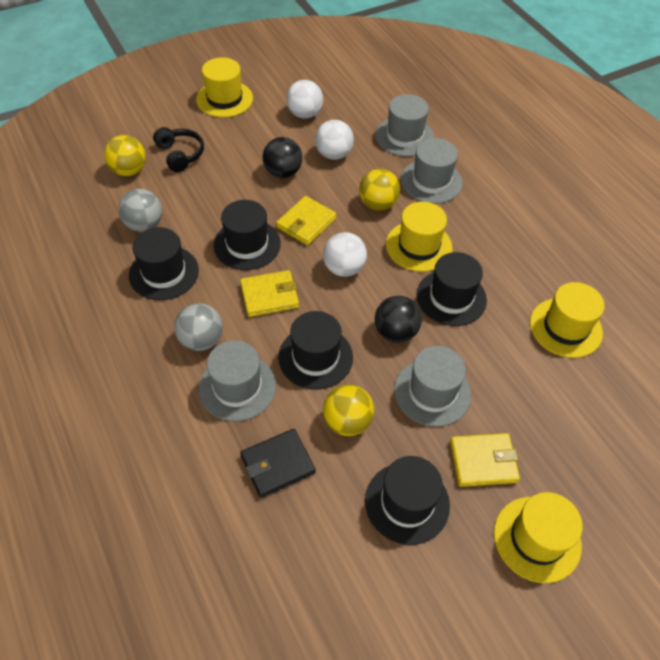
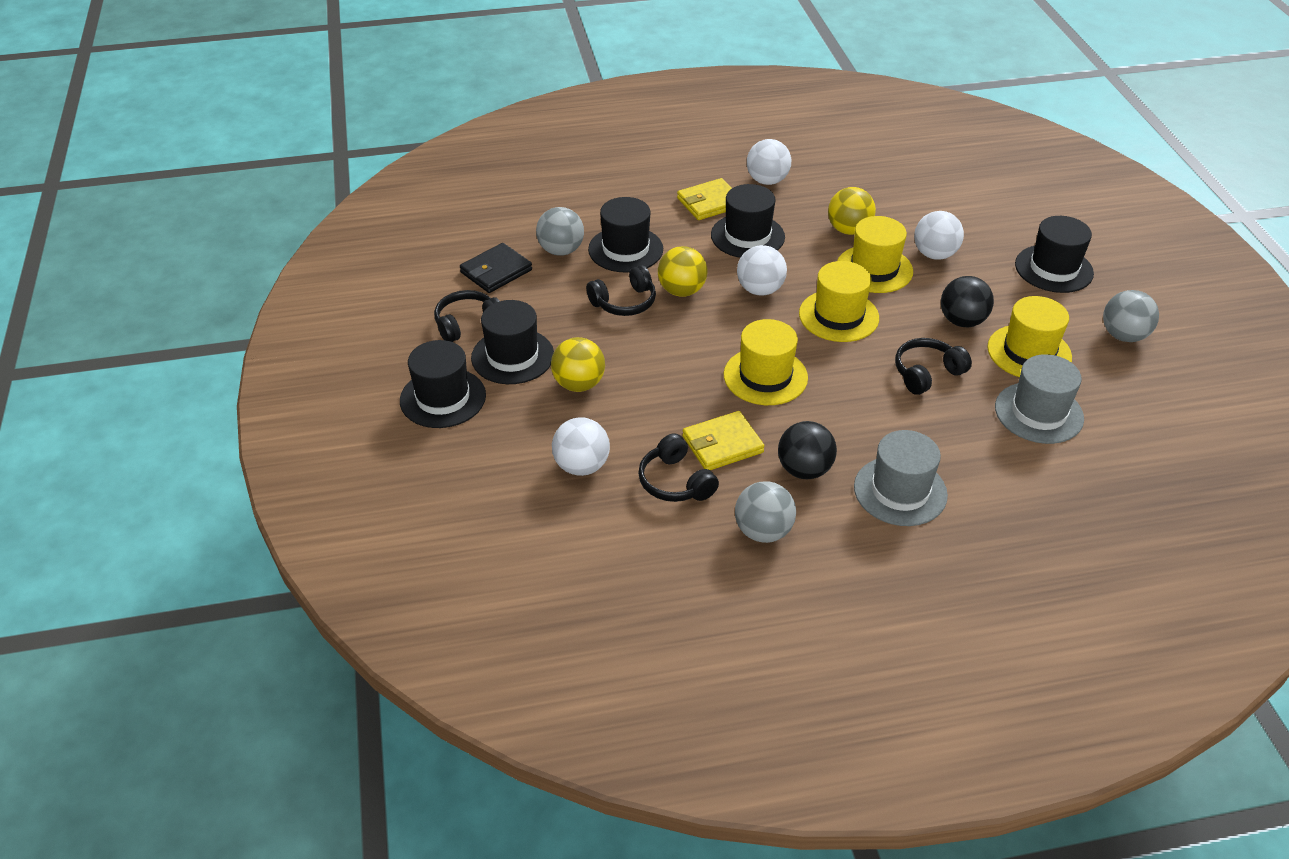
black headphones: 1 -> 4
grey ball: 2 -> 3
grey hat: 4 -> 2
white ball: 3 -> 4
yellow wallet: 3 -> 2

